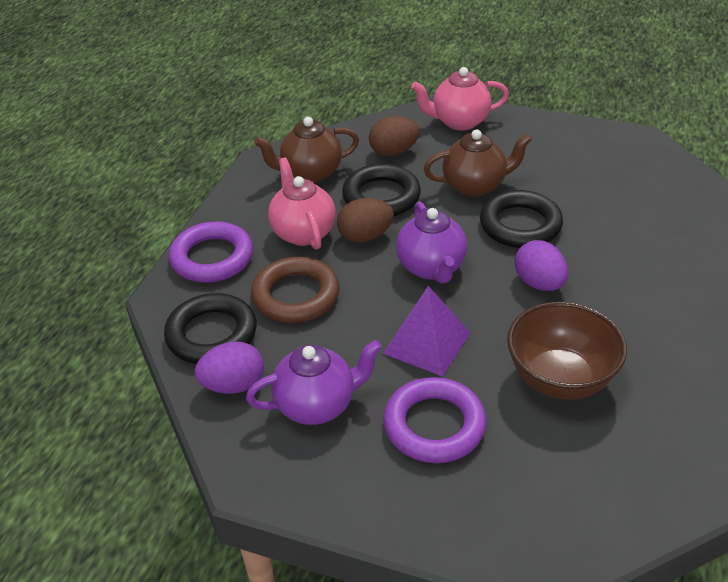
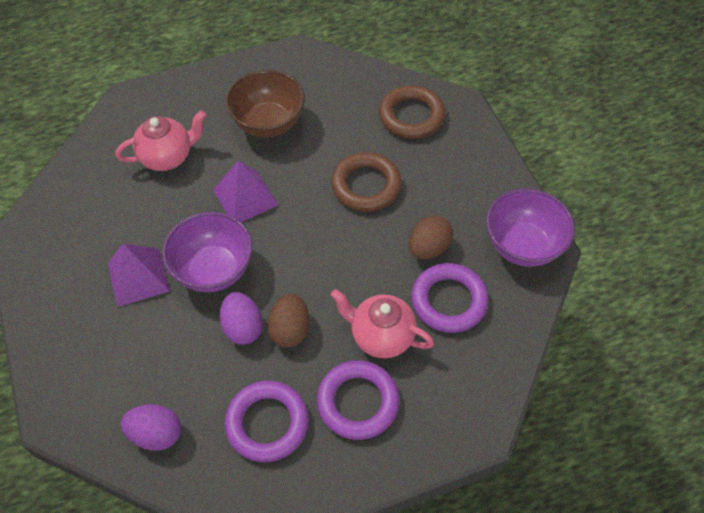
black ring: 3 -> 0
brown ring: 1 -> 2
brown teapot: 2 -> 0
purple bowl: 0 -> 2
purple pyramid: 1 -> 2
purple ring: 2 -> 3
purple teapot: 2 -> 0

